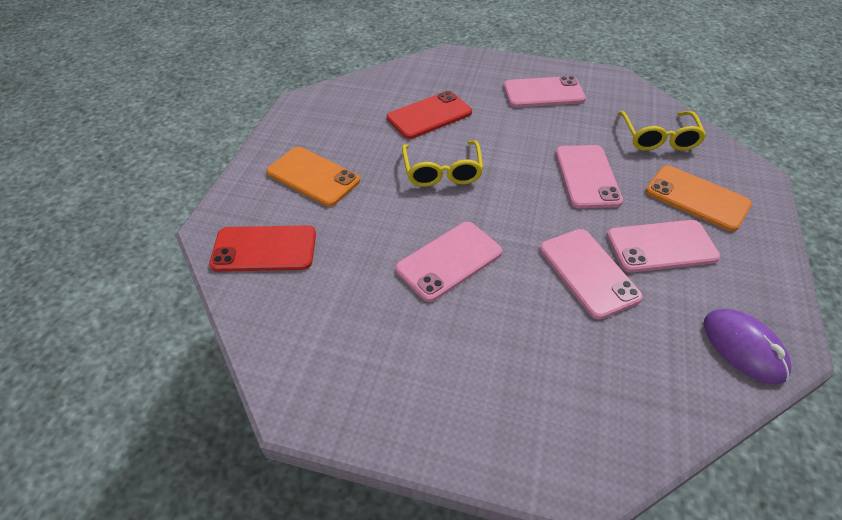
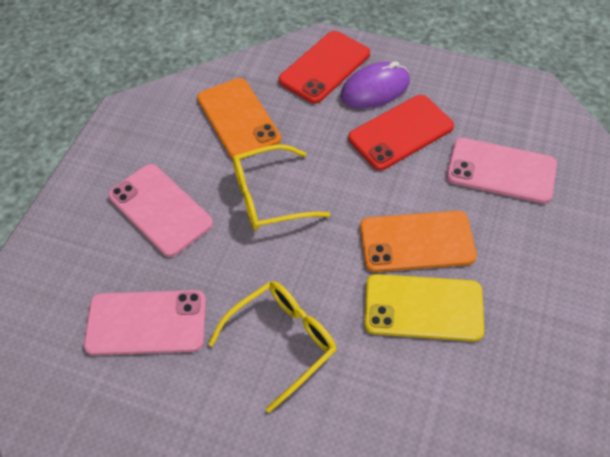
pink phone: 5 -> 3
yellow phone: 0 -> 1

